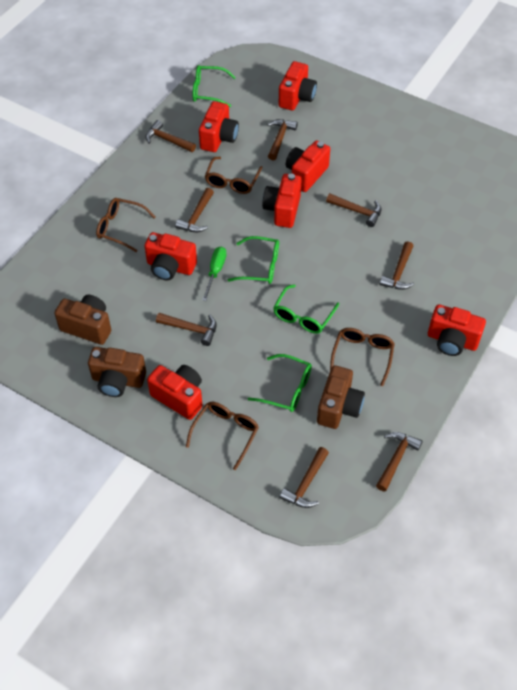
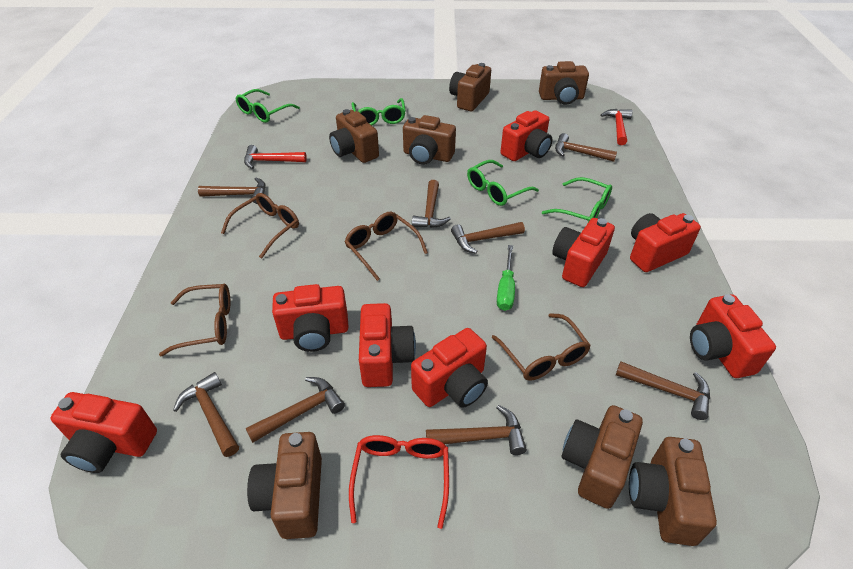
brown camera: 3 -> 7
red camera: 7 -> 8
red glasses: 0 -> 1
red hammer: 0 -> 2

